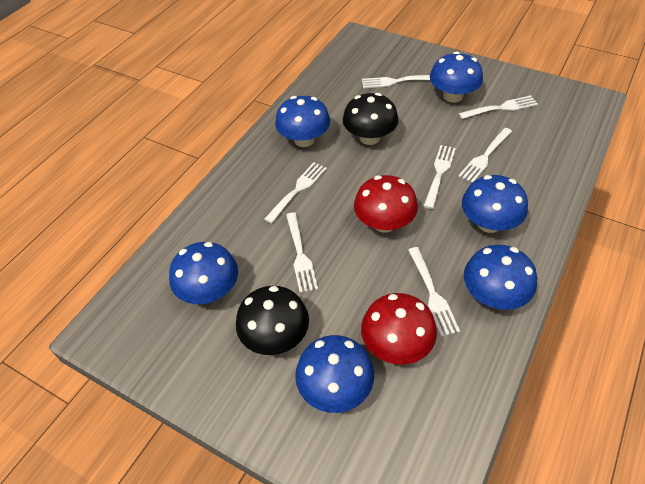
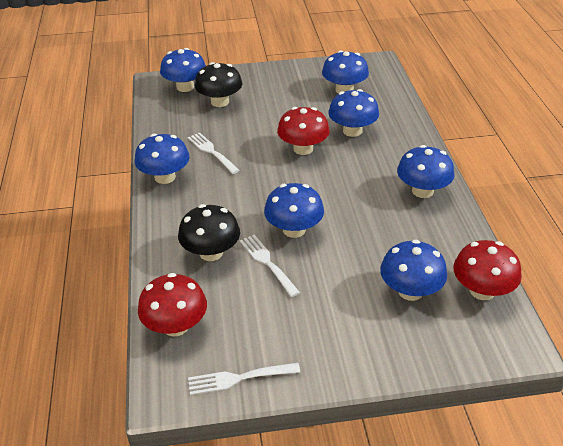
blue mushroom: 6 -> 7
red mushroom: 2 -> 3
white fork: 7 -> 3

